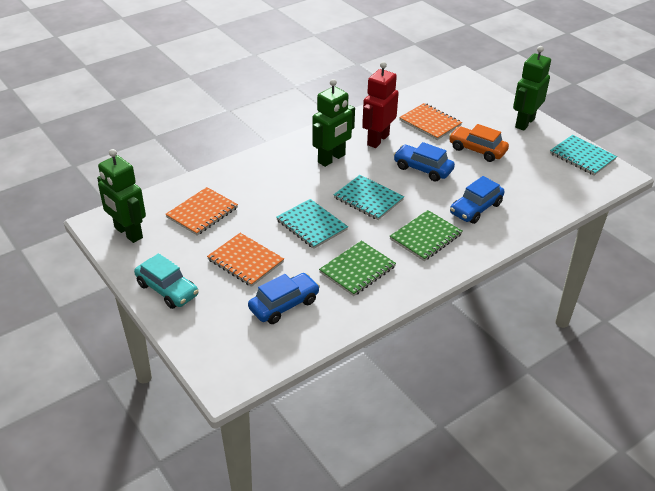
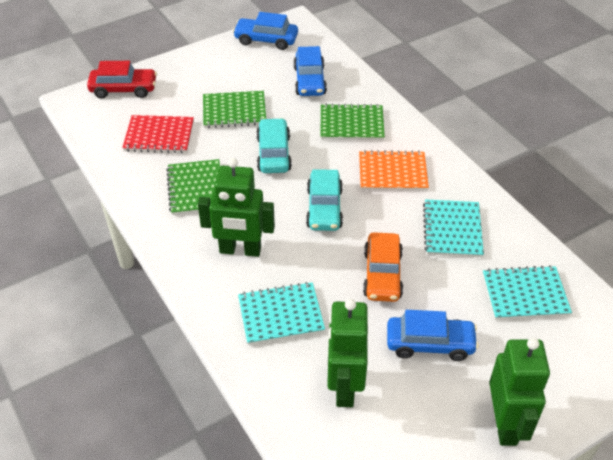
green notebook: 2 -> 3
orange notebook: 3 -> 1
red car: 0 -> 1
red notebook: 0 -> 1
red robot: 1 -> 0
turquoise car: 1 -> 2

